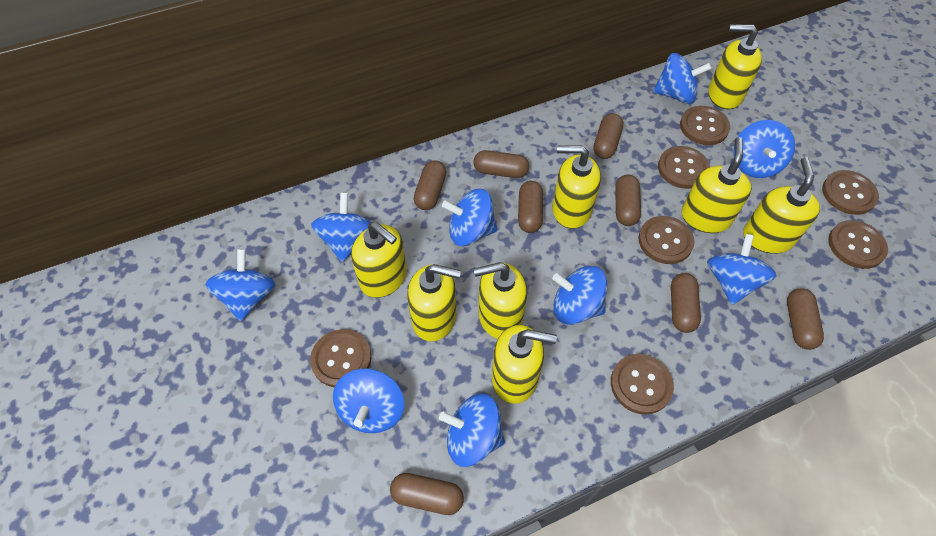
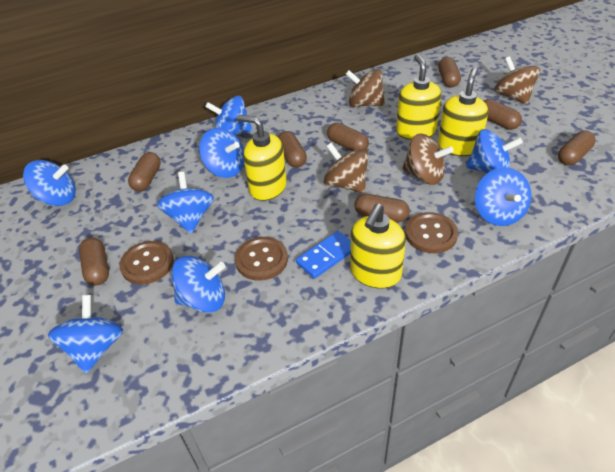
blue domino: 0 -> 1
blue spinning top: 9 -> 8
brown button: 7 -> 3
brown spinning top: 0 -> 4
yellow soap dispenser: 8 -> 4

